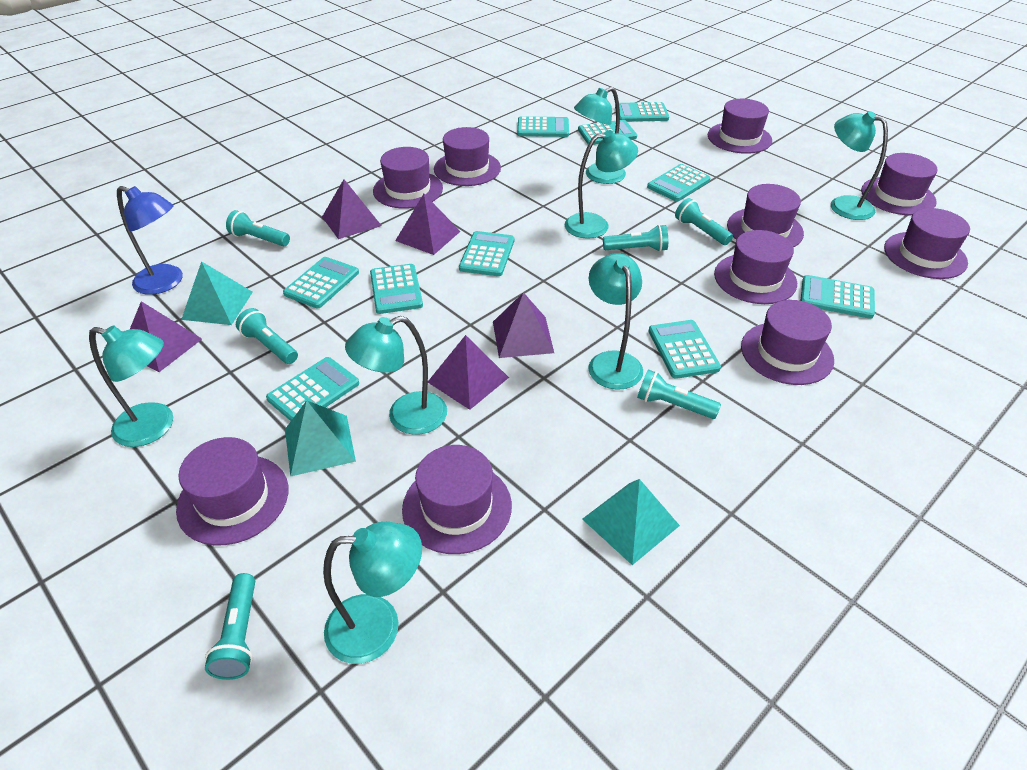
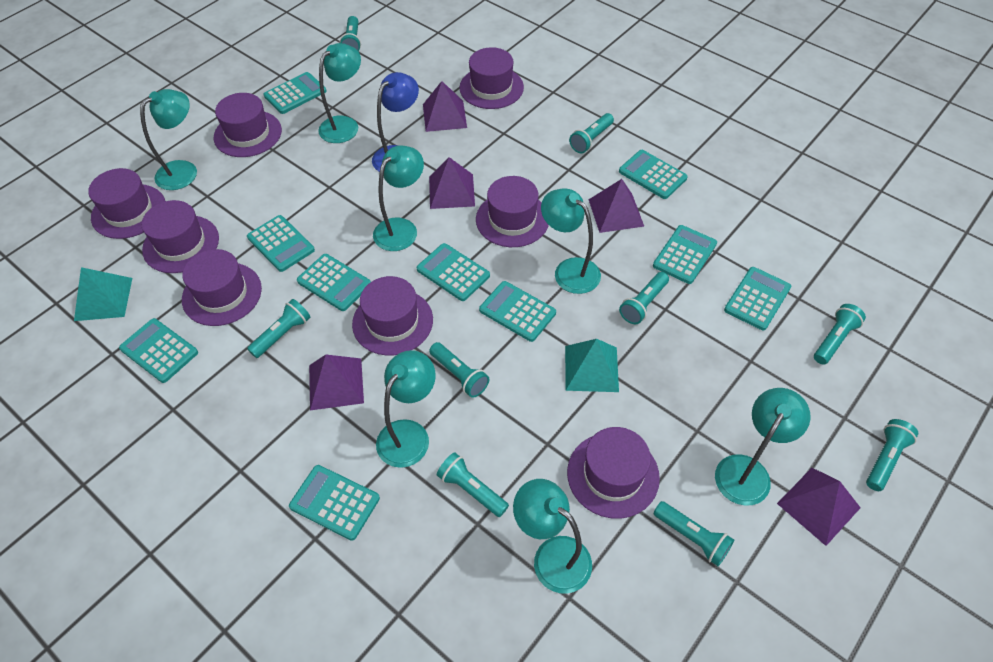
purple hat: 10 -> 8
turquoise flashlight: 6 -> 9
turquoise pyramid: 3 -> 2

